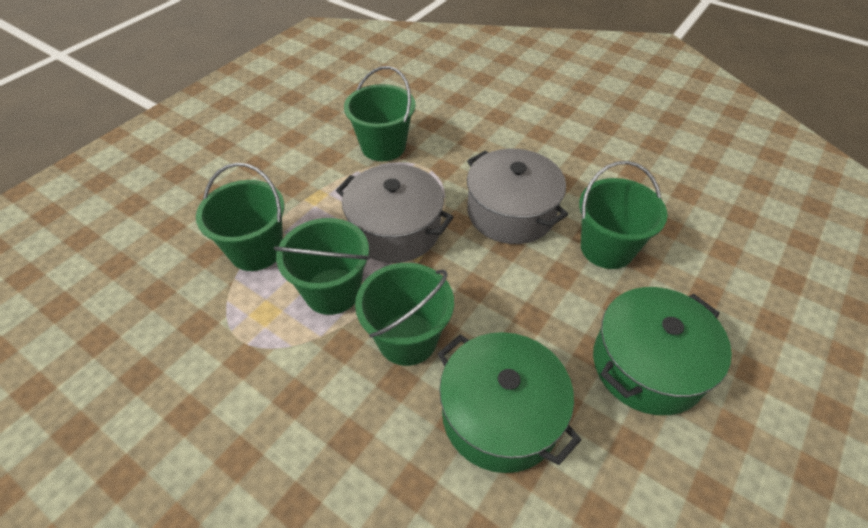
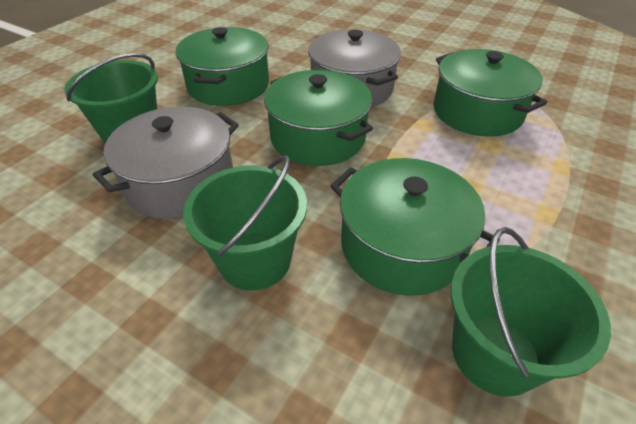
green bucket: 5 -> 3
green pot: 2 -> 4

